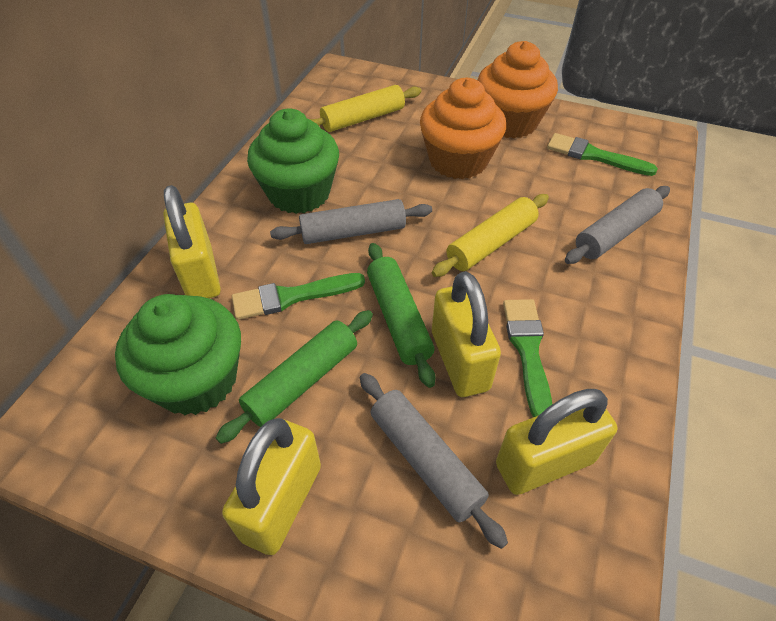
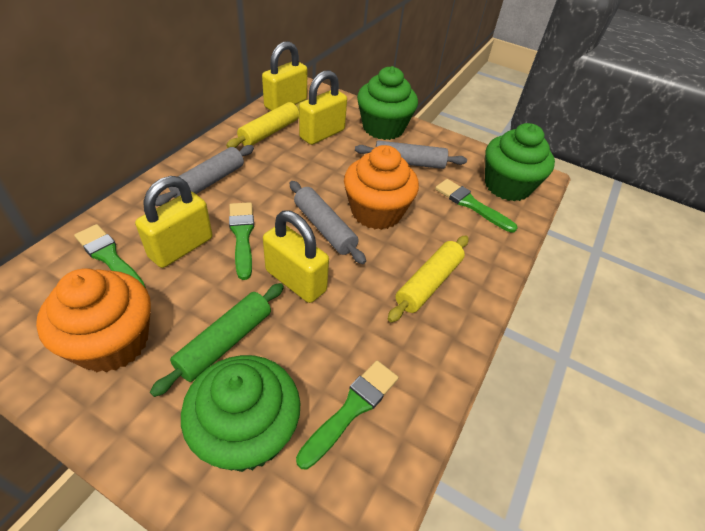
green brush: 3 -> 4
green cupcake: 2 -> 3
green rolling pin: 2 -> 1

